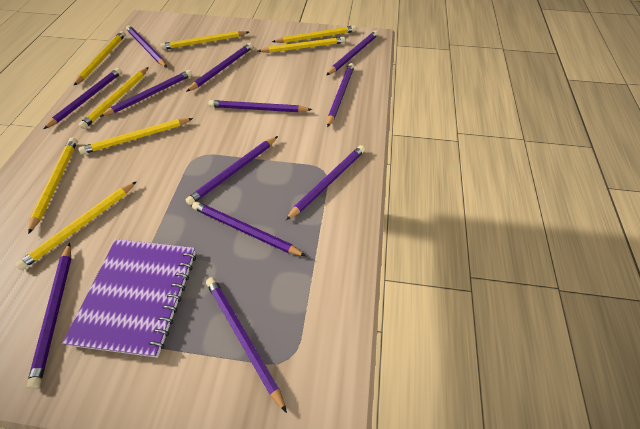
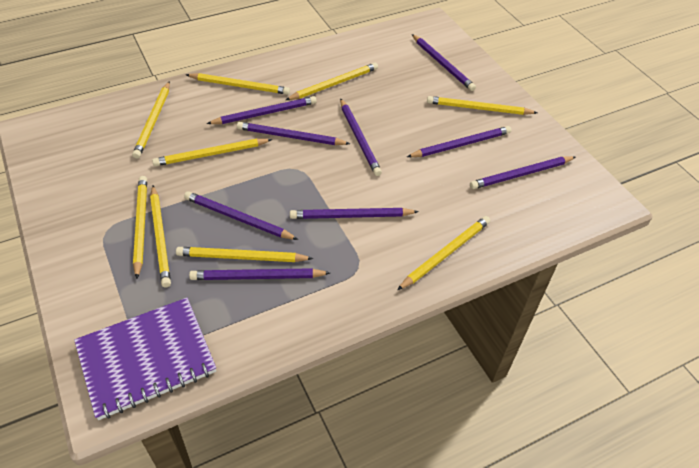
purple pencil: 12 -> 9
yellow pencil: 8 -> 9

